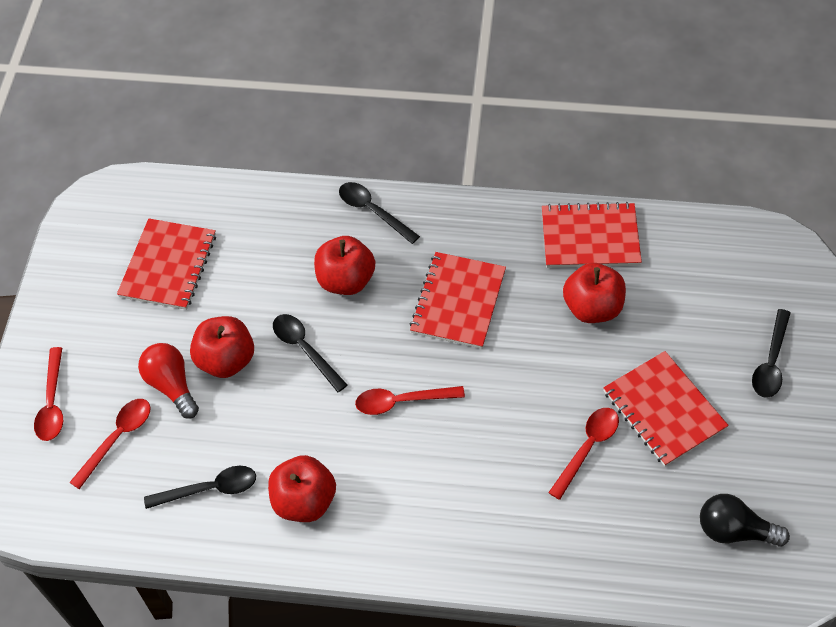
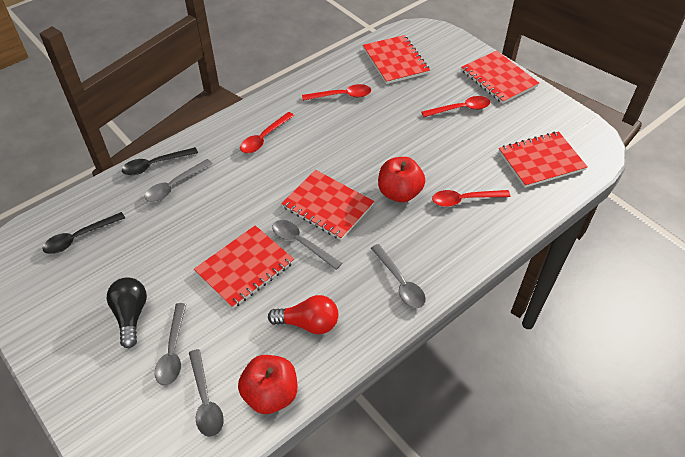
black spoon: 4 -> 2
grey spoon: 0 -> 5
red apple: 4 -> 2
red notebook: 4 -> 5

